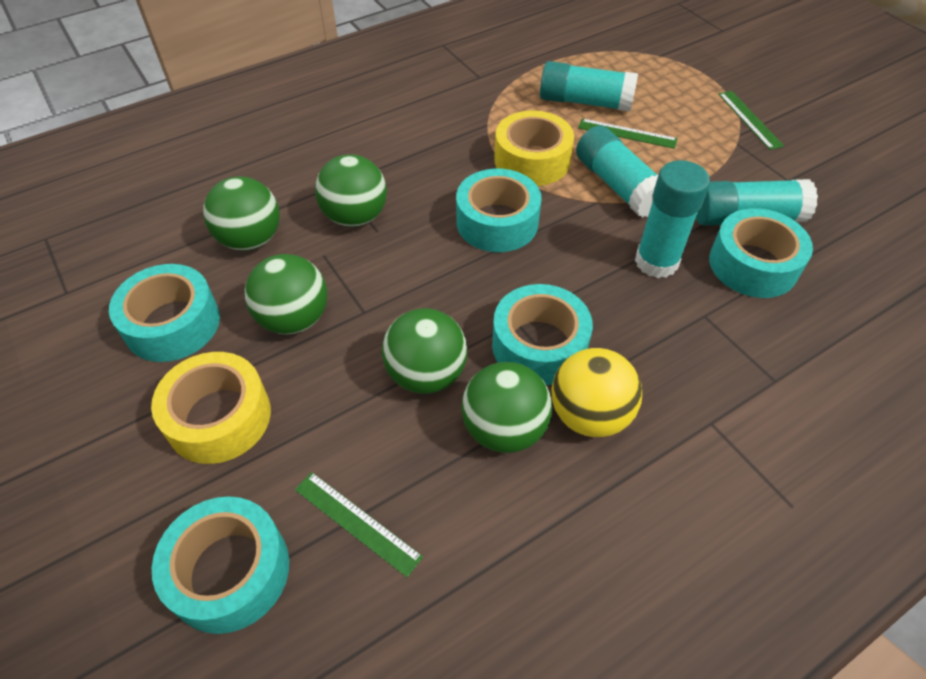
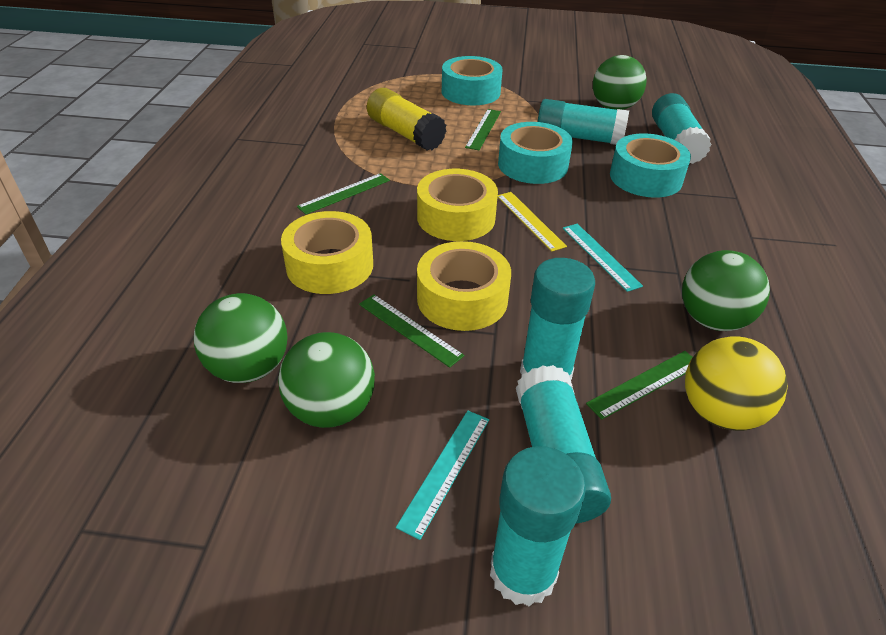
green ball: 5 -> 4
green ruler: 3 -> 4
turquoise glue stick: 4 -> 5
turquoise ruler: 0 -> 2
turquoise tape: 5 -> 3
yellow glue stick: 0 -> 1
yellow ruler: 0 -> 1
yellow tape: 2 -> 3

